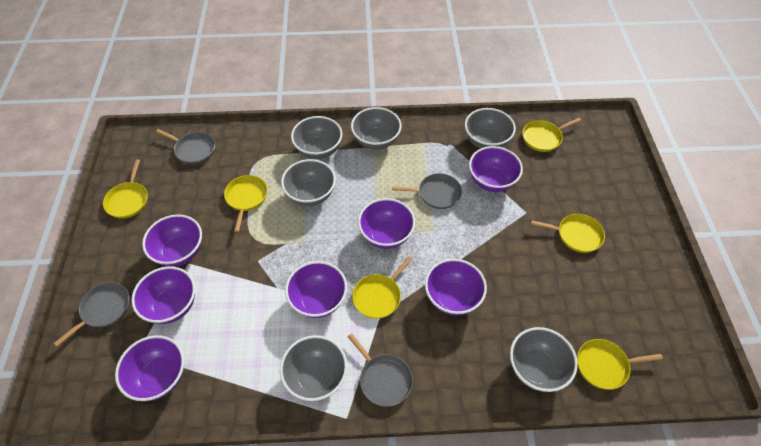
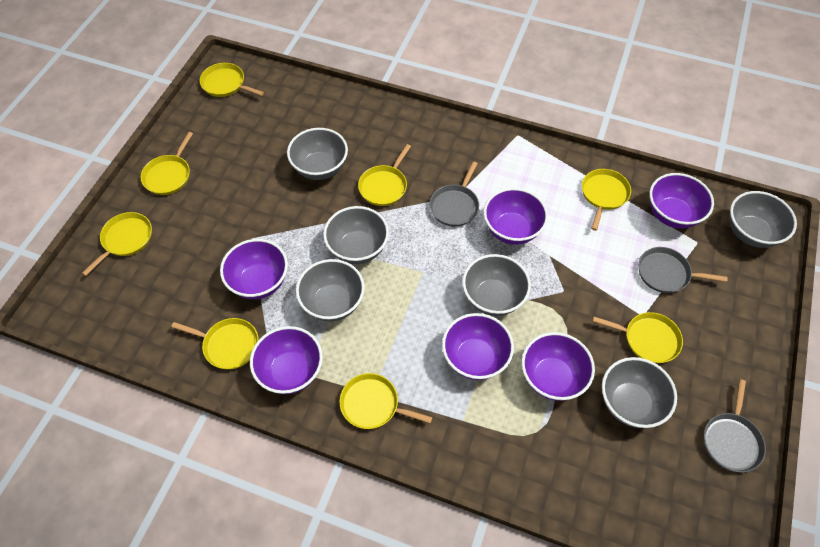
grey pan: 4 -> 3
purple bowl: 7 -> 6
yellow pan: 6 -> 8

